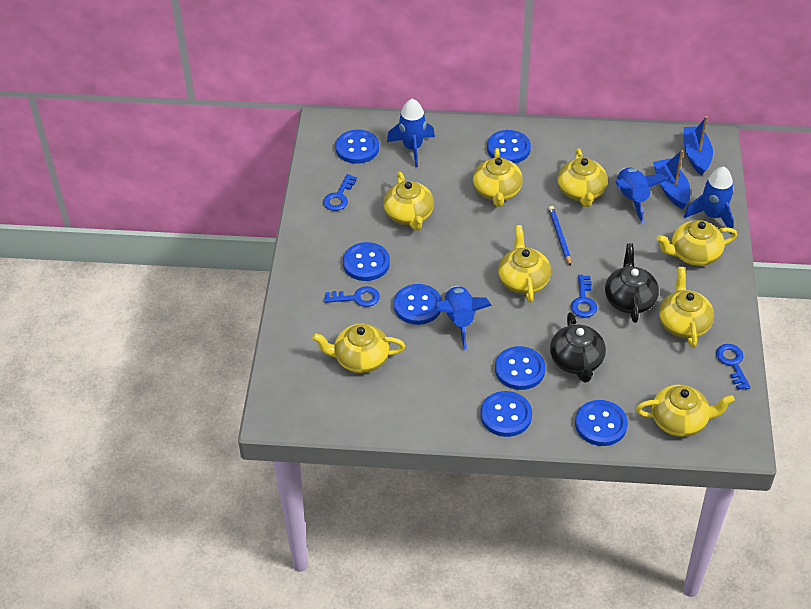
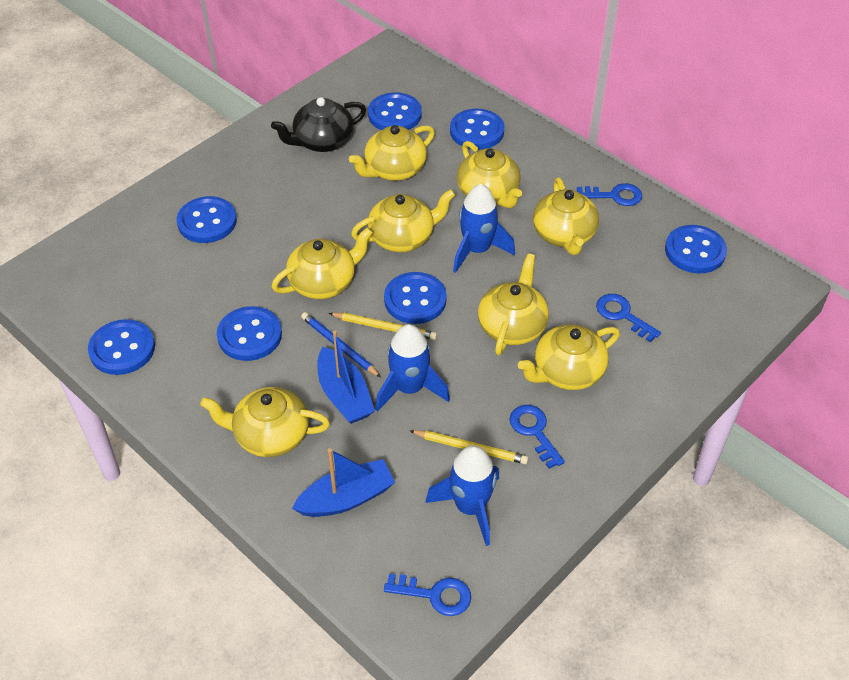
black teapot: 2 -> 1
blue rocket: 4 -> 3
yellow pencil: 0 -> 2

